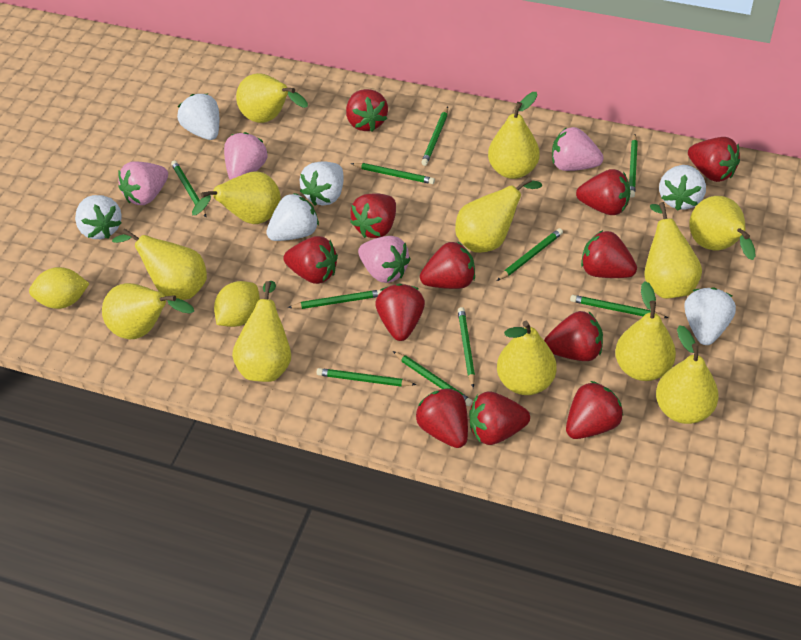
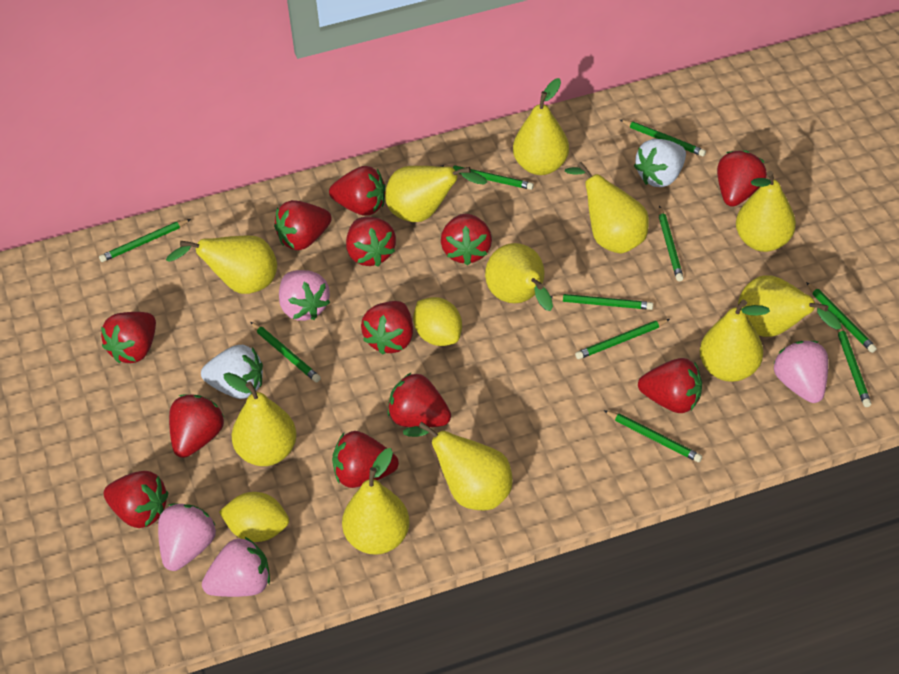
white strawberry: 6 -> 2
yellow pear: 12 -> 11

